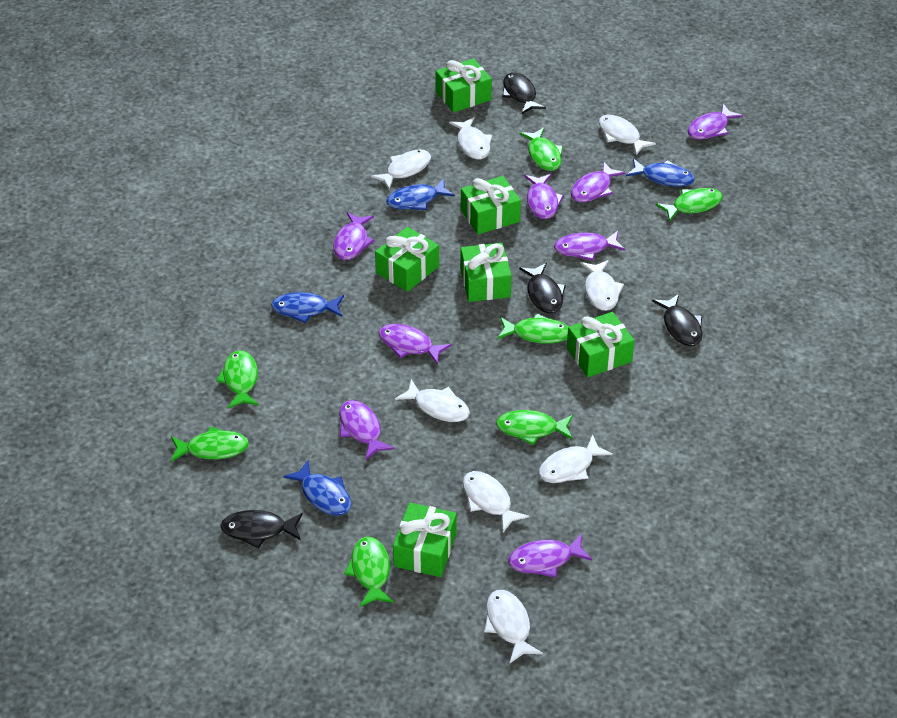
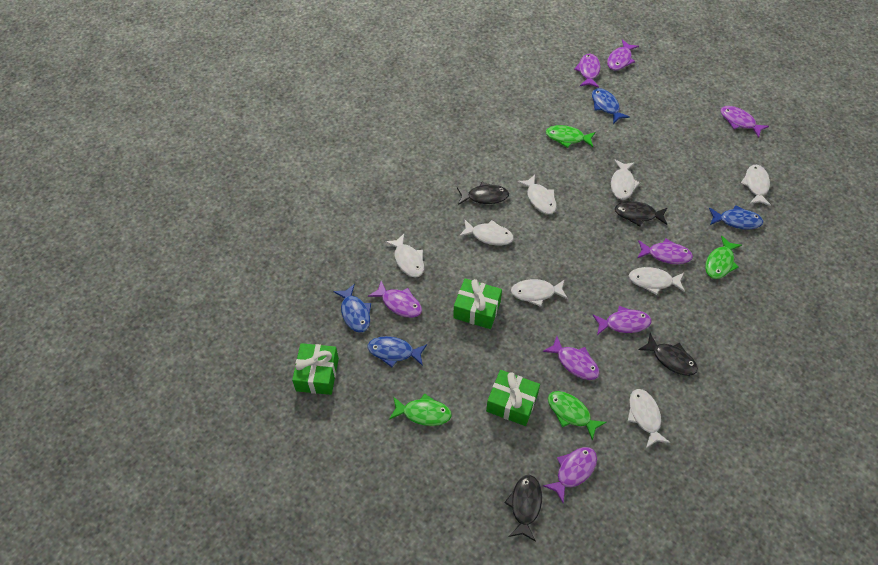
green fish: 7 -> 4
green gift: 6 -> 3

